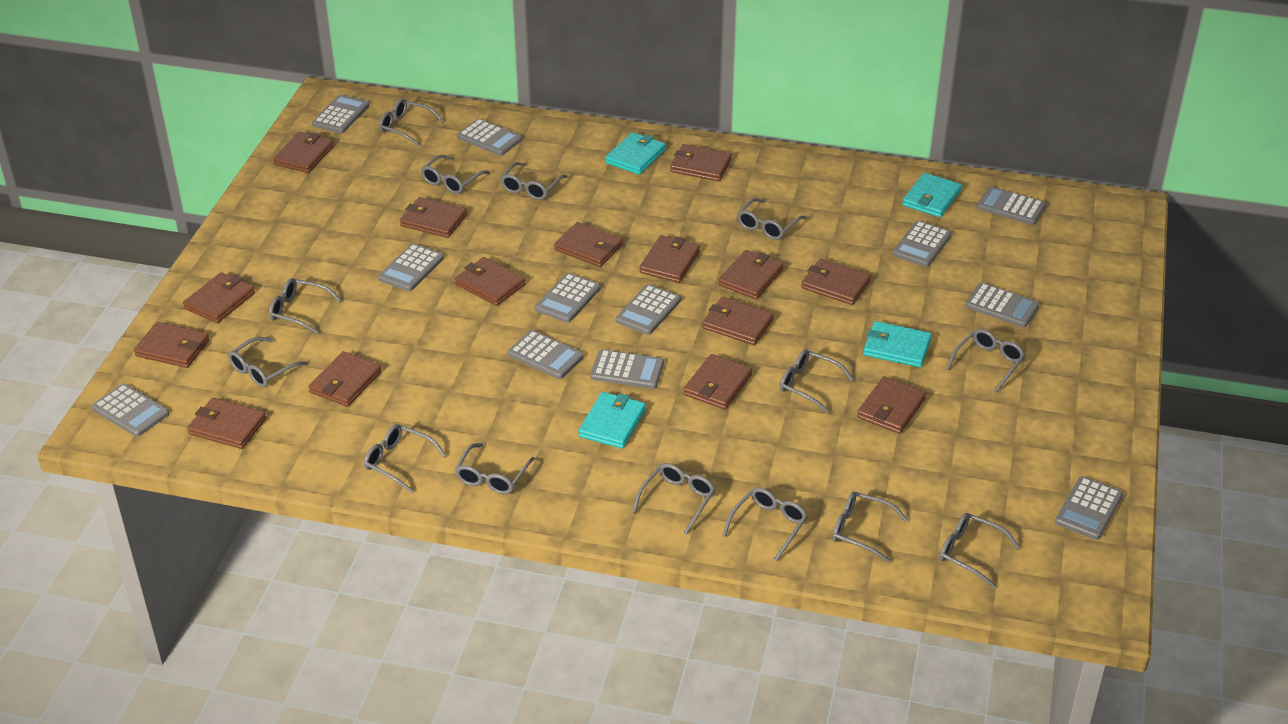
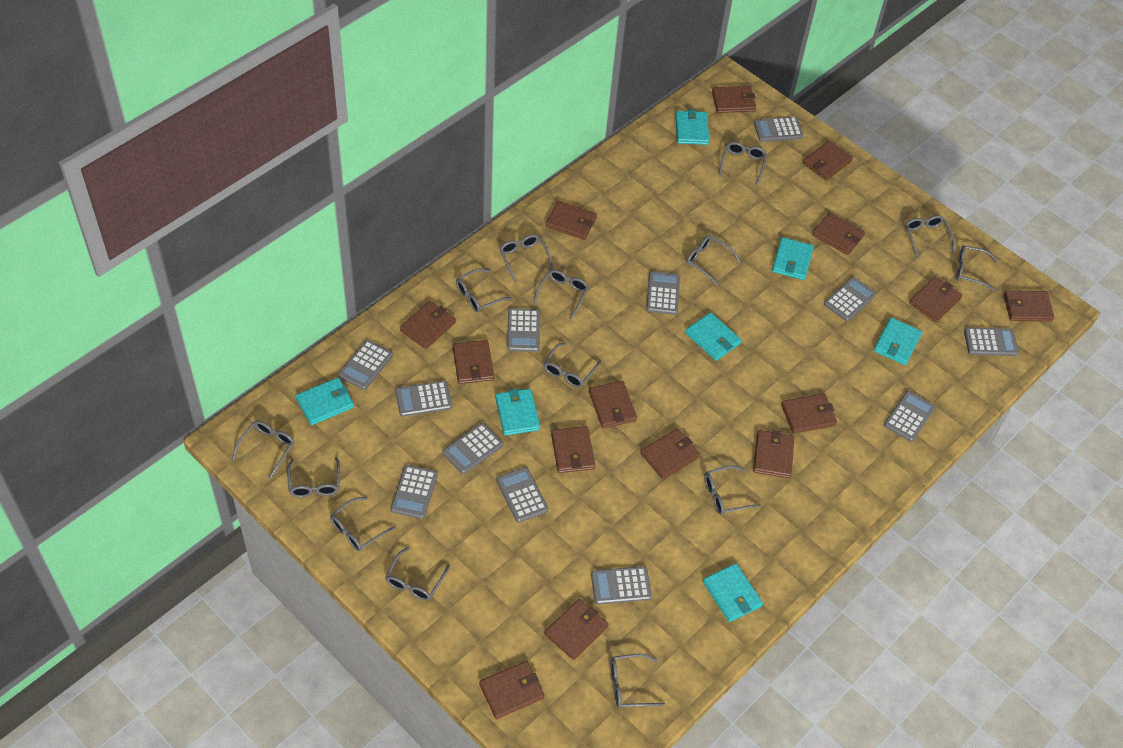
turquoise wallet: 4 -> 7

